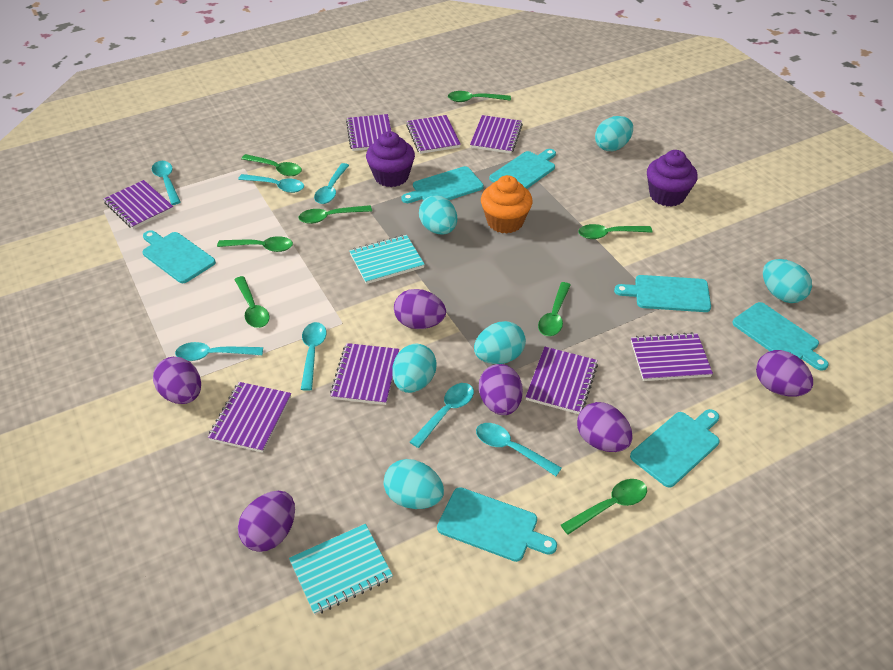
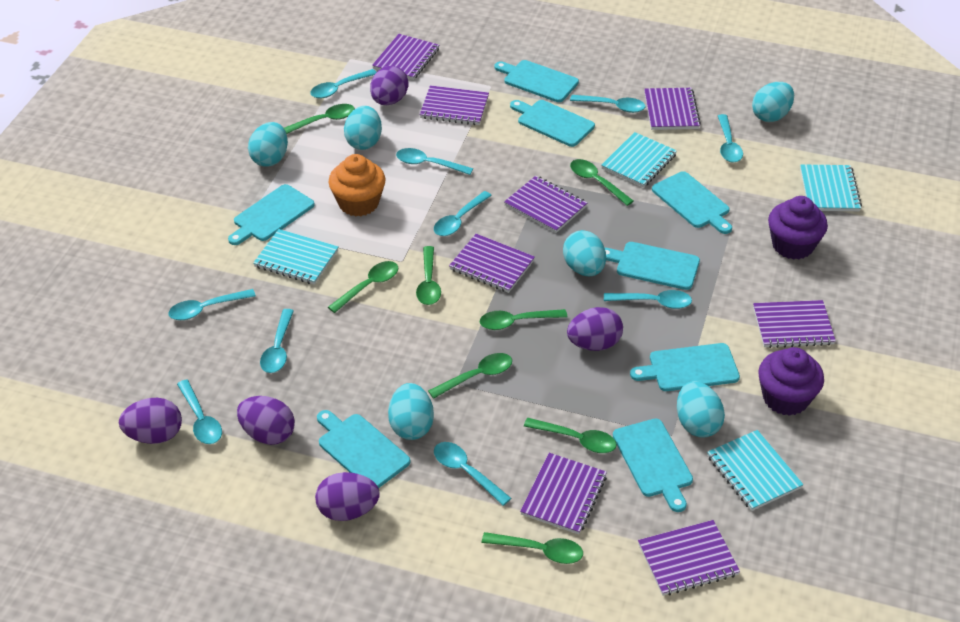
purple egg: 6 -> 5
turquoise cutting board: 7 -> 8
turquoise notebook: 2 -> 4
turquoise spoon: 7 -> 10

